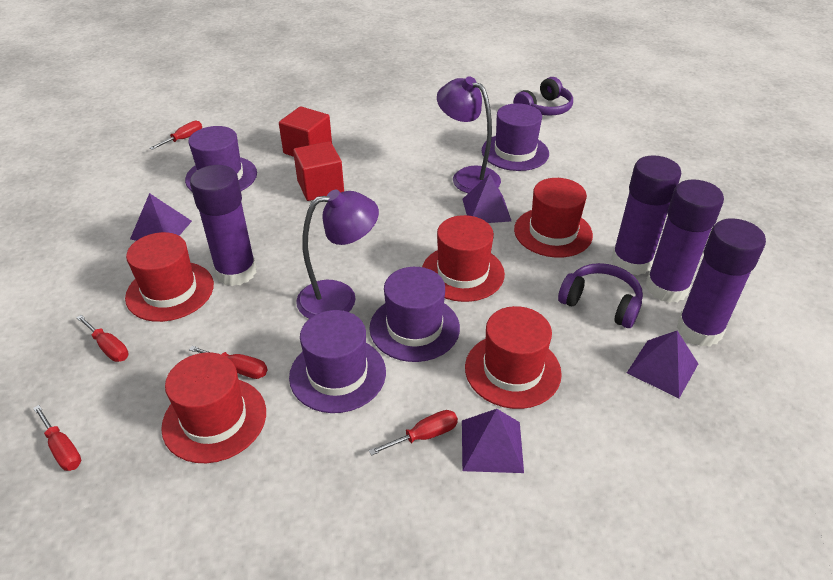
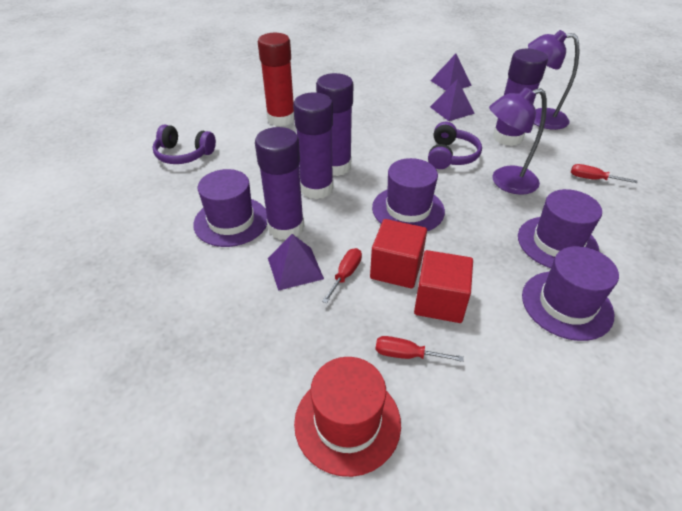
purple pyramid: 4 -> 3
red glue stick: 0 -> 1
red hat: 5 -> 1
red screwdriver: 5 -> 3

